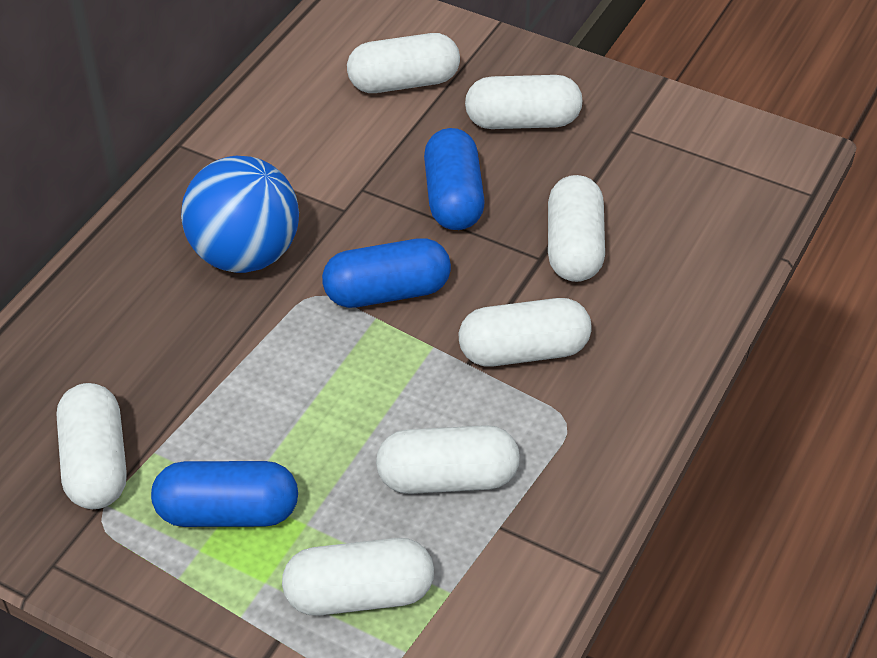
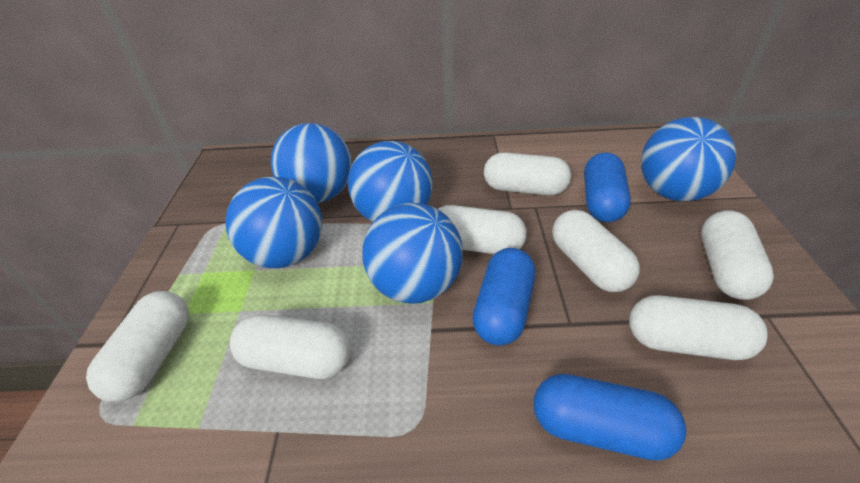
blue ball: 1 -> 5

